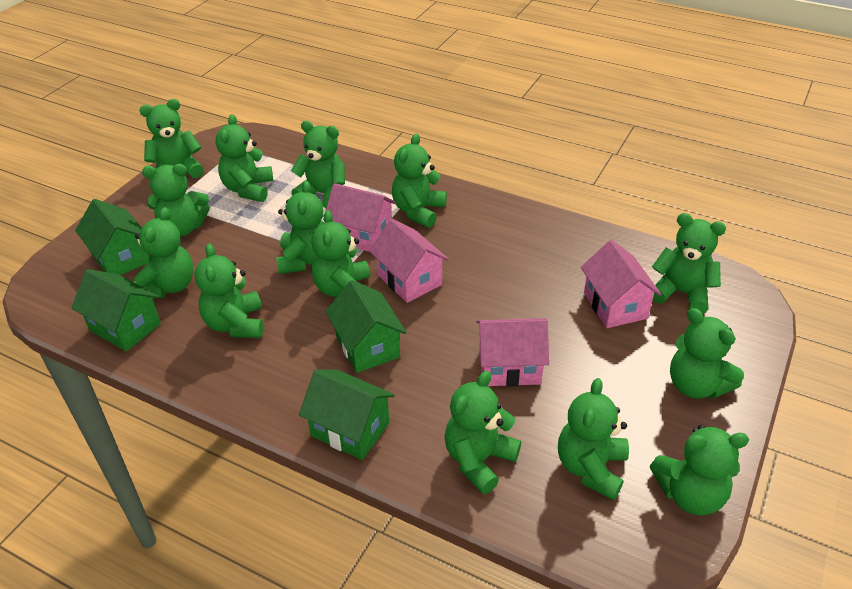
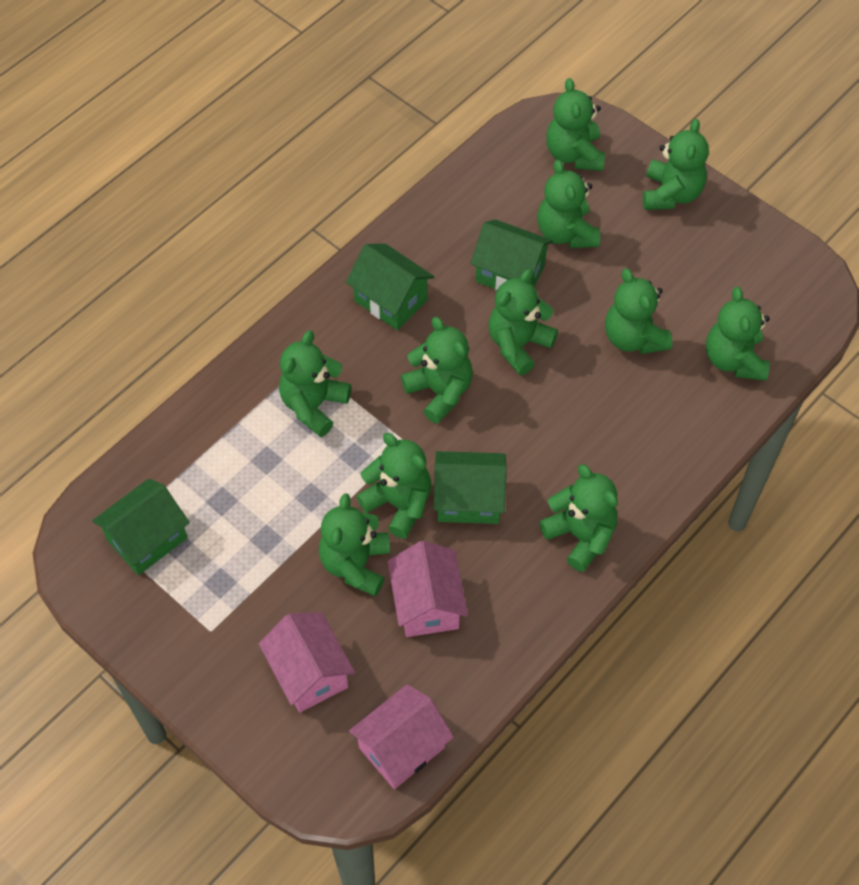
green teddy bear: 14 -> 11
pink house: 4 -> 3

